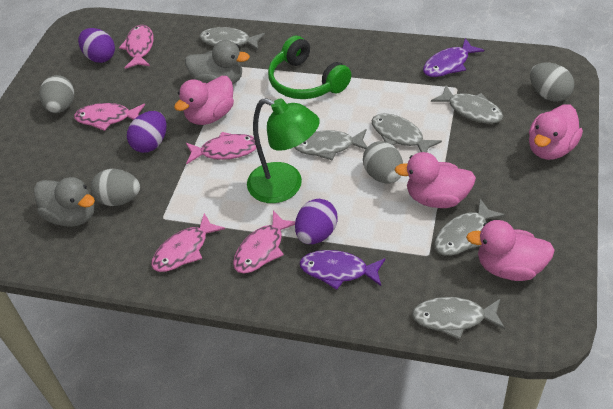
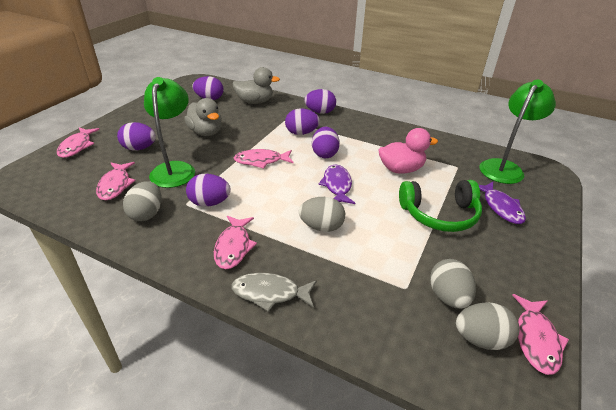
green lamp: 1 -> 2
grey fish: 6 -> 1
pink duck: 4 -> 1
purple egg: 3 -> 6

